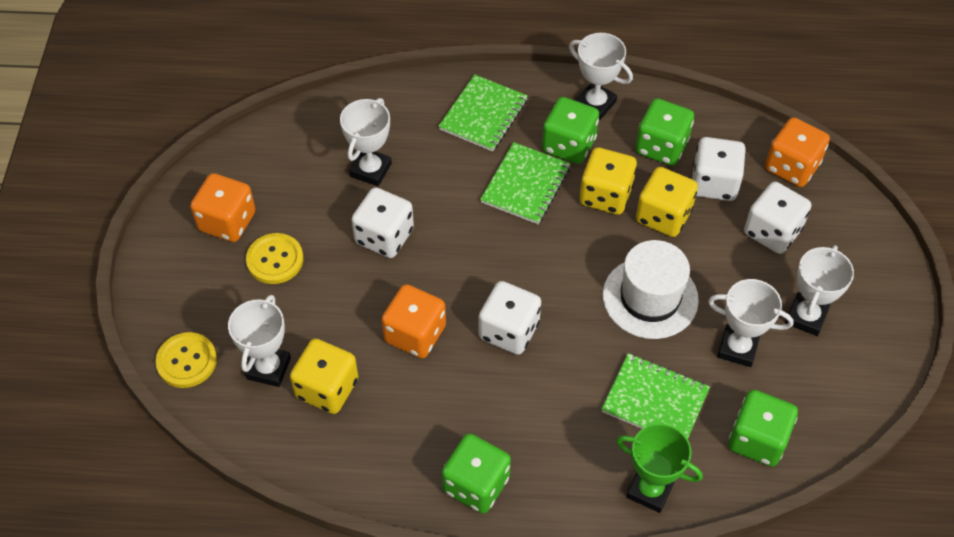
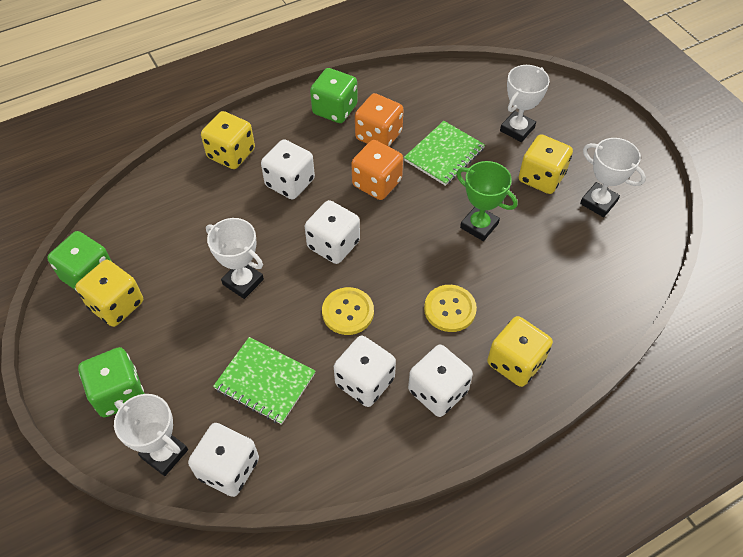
green dice: 4 -> 3
green notebook: 3 -> 2
orange dice: 3 -> 2
white dice: 4 -> 5
white hat: 1 -> 0
white trophy: 5 -> 4
yellow dice: 3 -> 4

